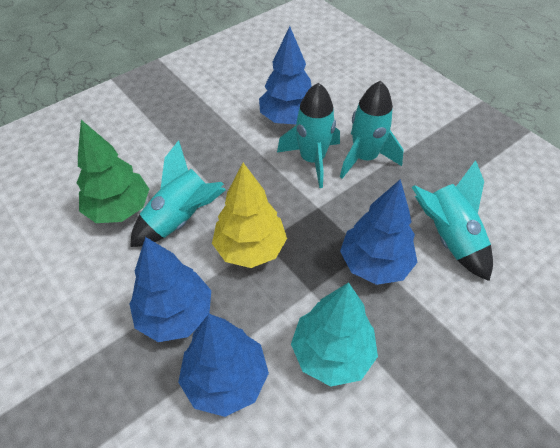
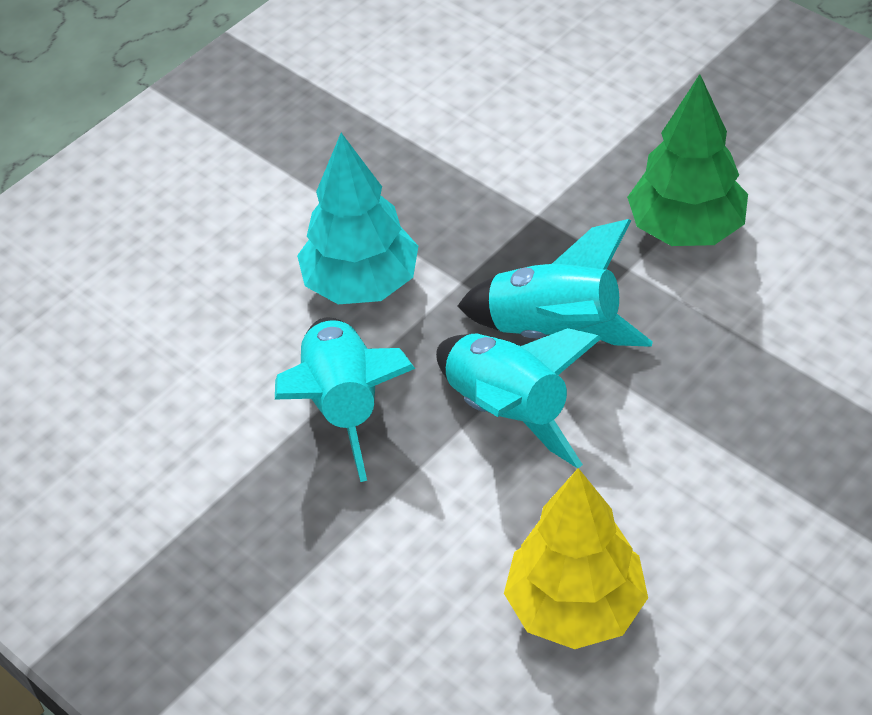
blue tree: 4 -> 0
turquoise rocket: 4 -> 3

